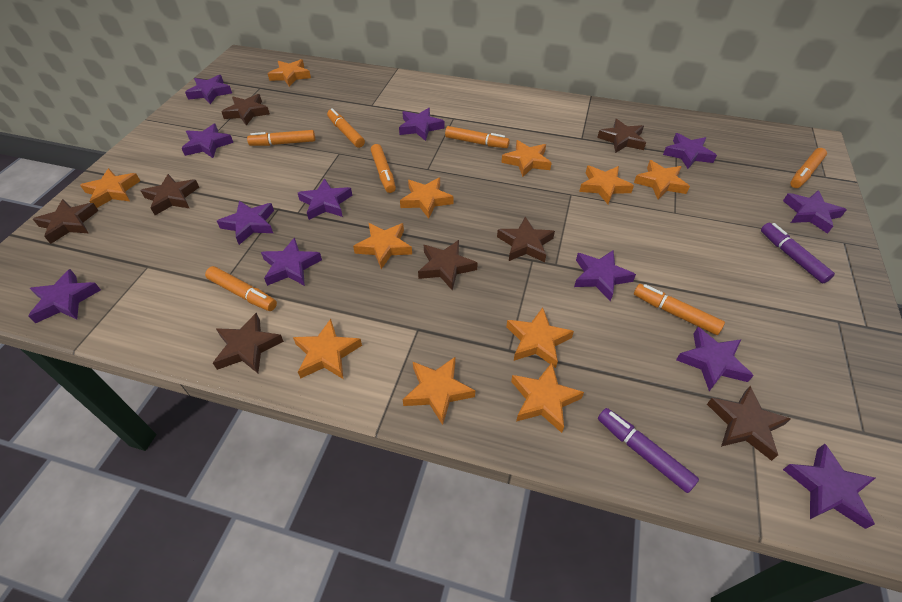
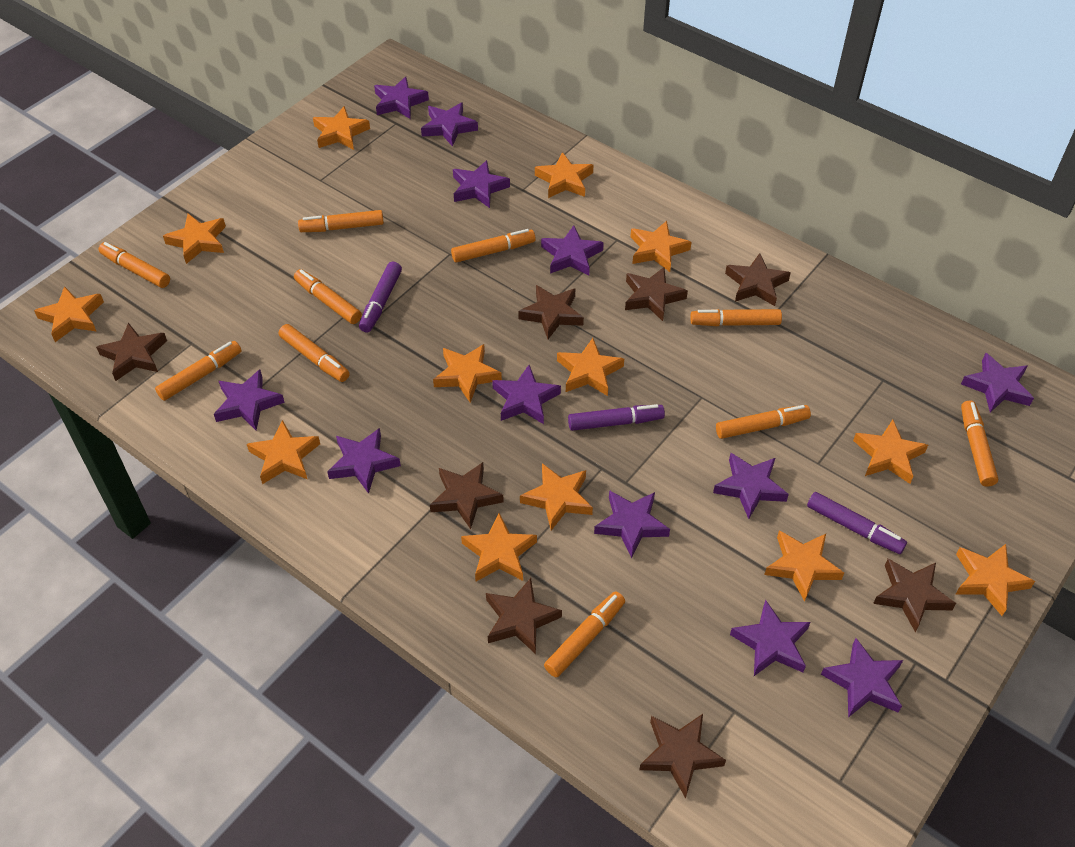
orange marker: 7 -> 10
orange star: 11 -> 13
purple marker: 2 -> 3

